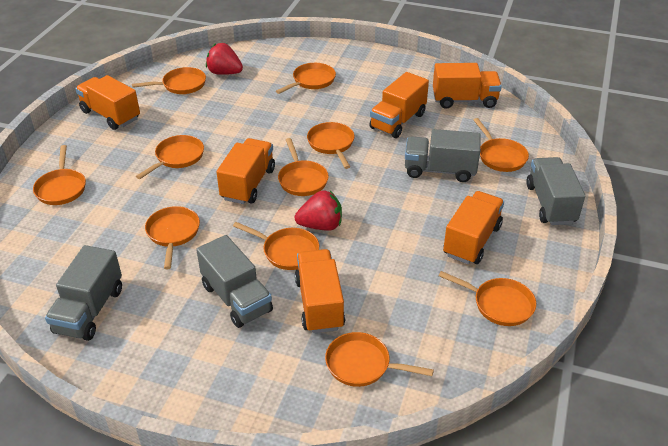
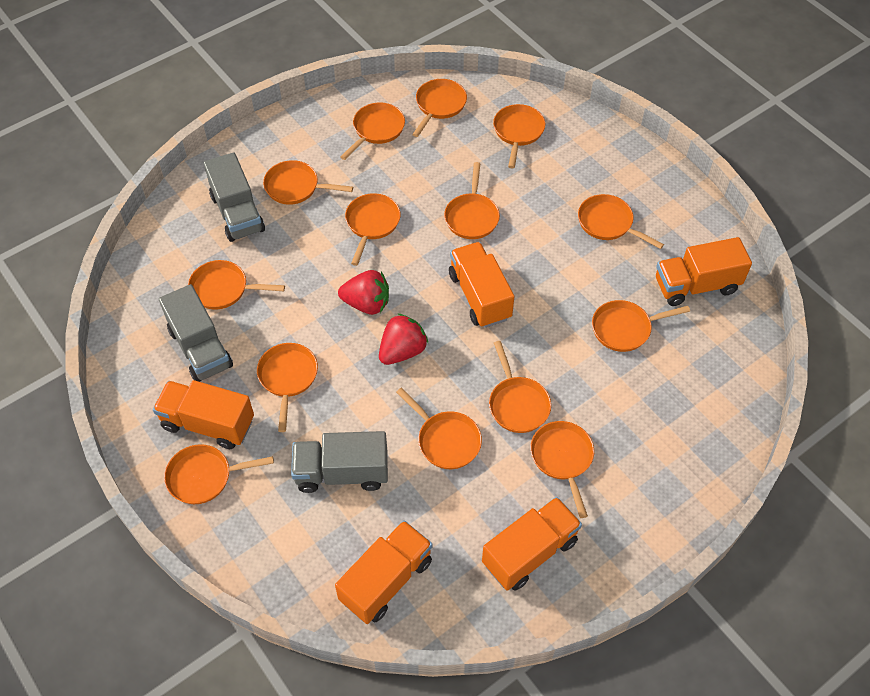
grey truck: 4 -> 3
orange pan: 11 -> 14
orange truck: 6 -> 5

